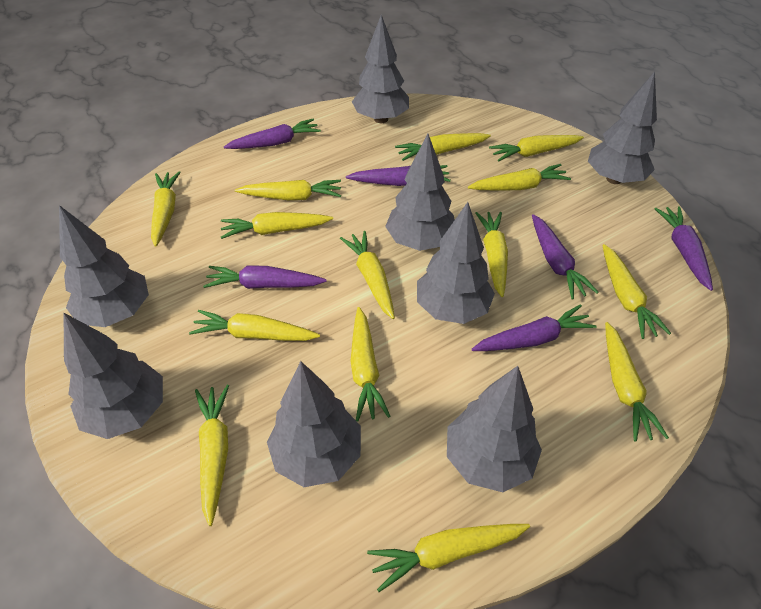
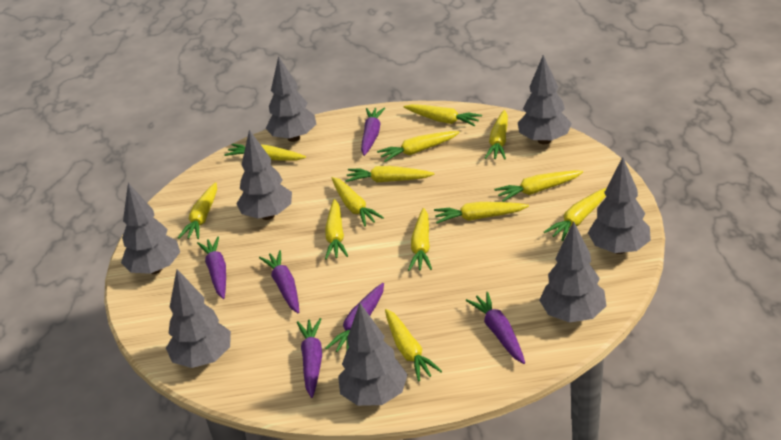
yellow carrot: 14 -> 13

